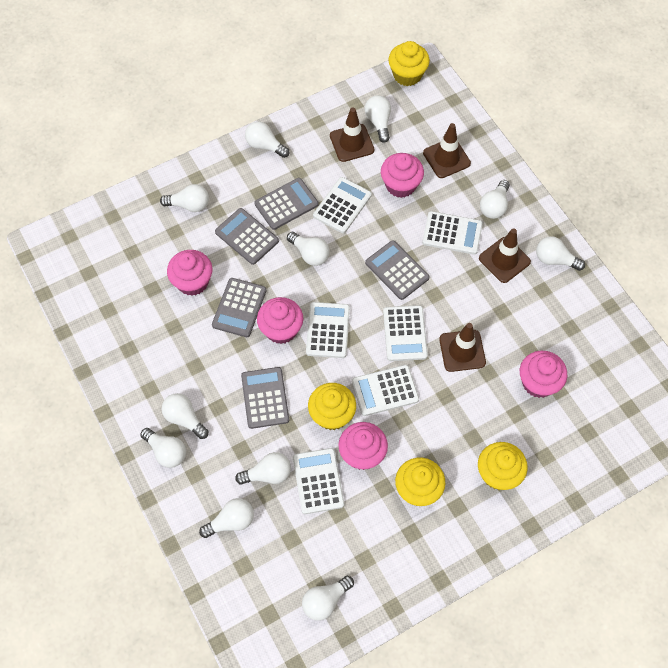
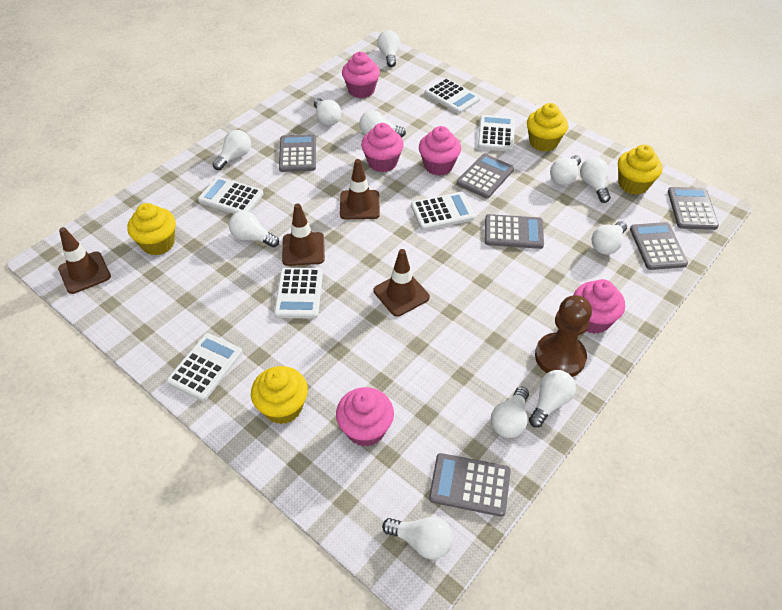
brown pawn: 0 -> 1
grey calculator: 5 -> 6

